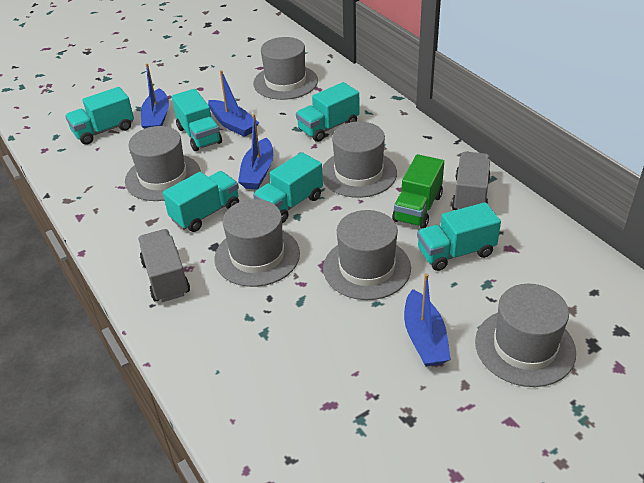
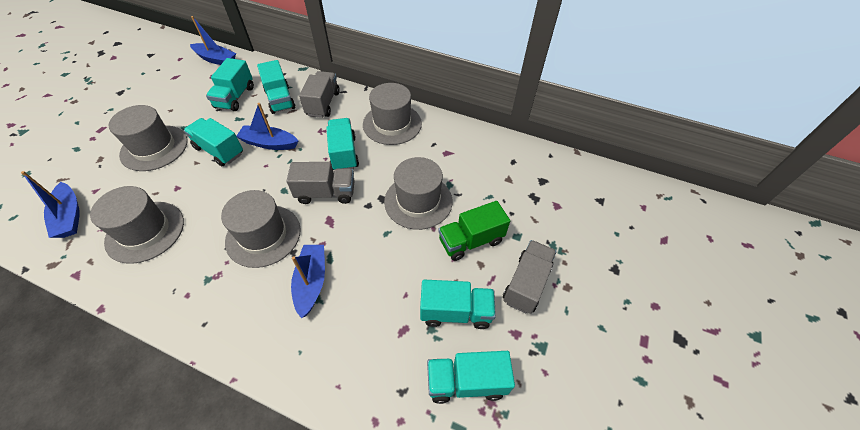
grey hat: 6 -> 5
grey truck: 2 -> 3

